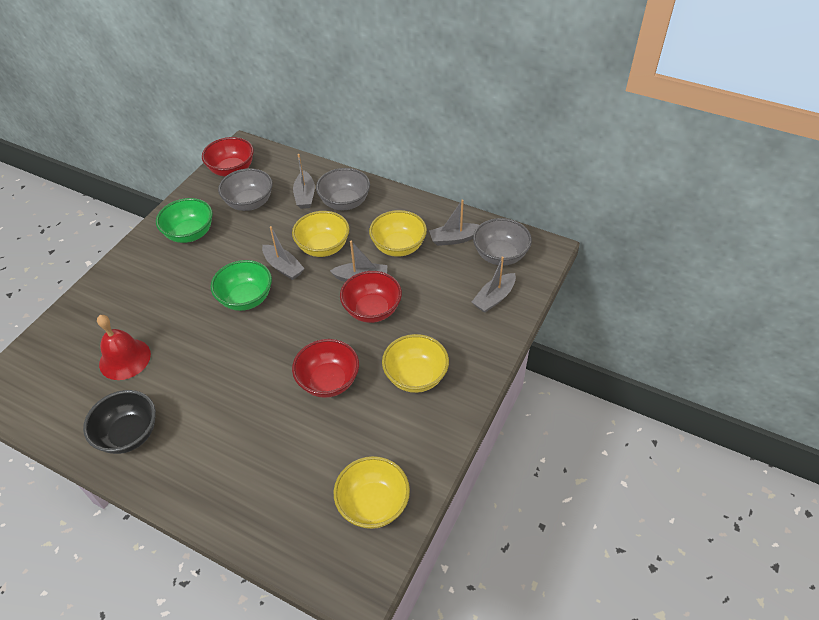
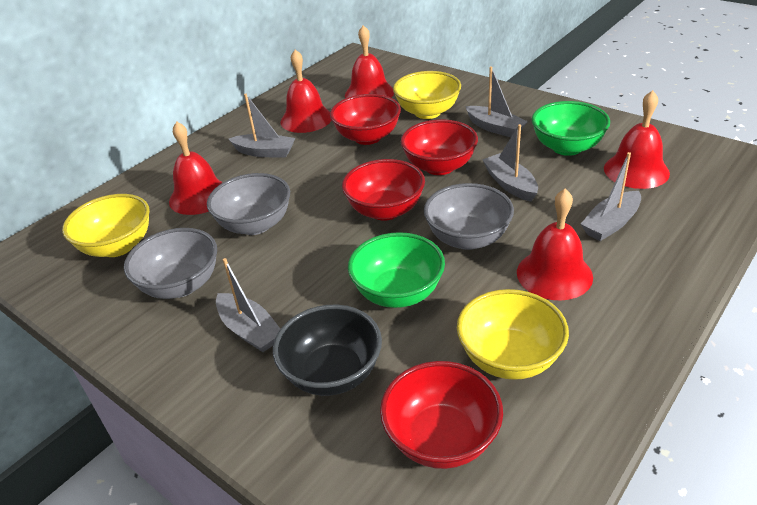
red bell: 1 -> 5
red bowl: 3 -> 4
yellow bowl: 4 -> 3

